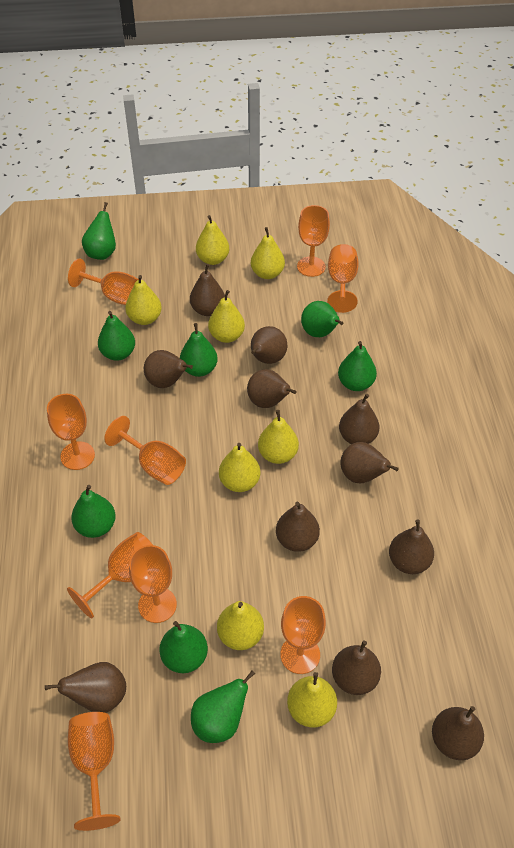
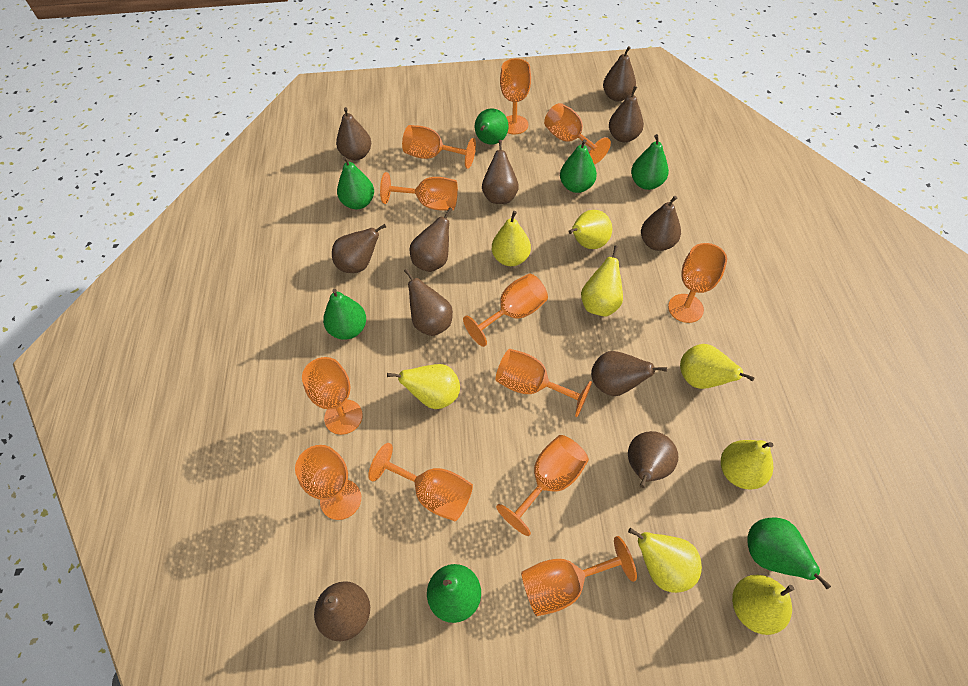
green pear: 8 -> 7
orange goblet: 9 -> 12

